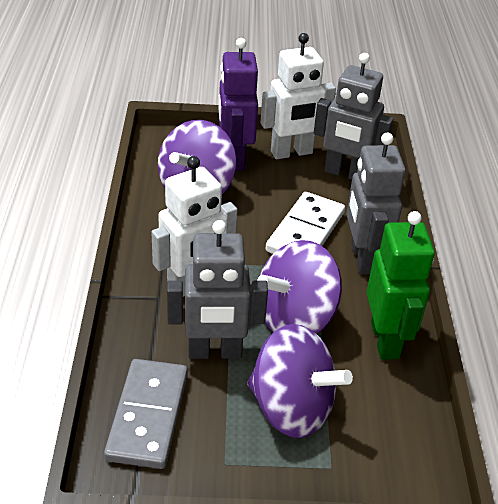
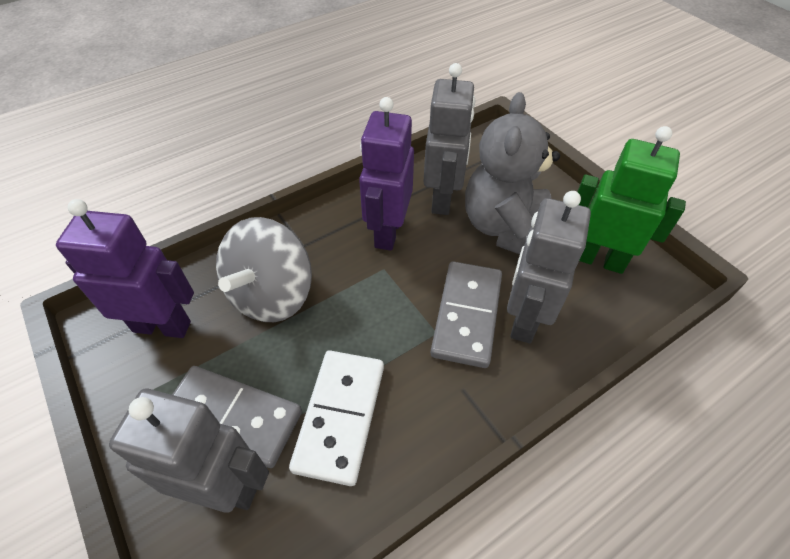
grey domino: 1 -> 2
grey spinning top: 0 -> 1
grey teddy bear: 0 -> 1
purple robot: 1 -> 2
purple spinning top: 3 -> 0
white robot: 2 -> 0

